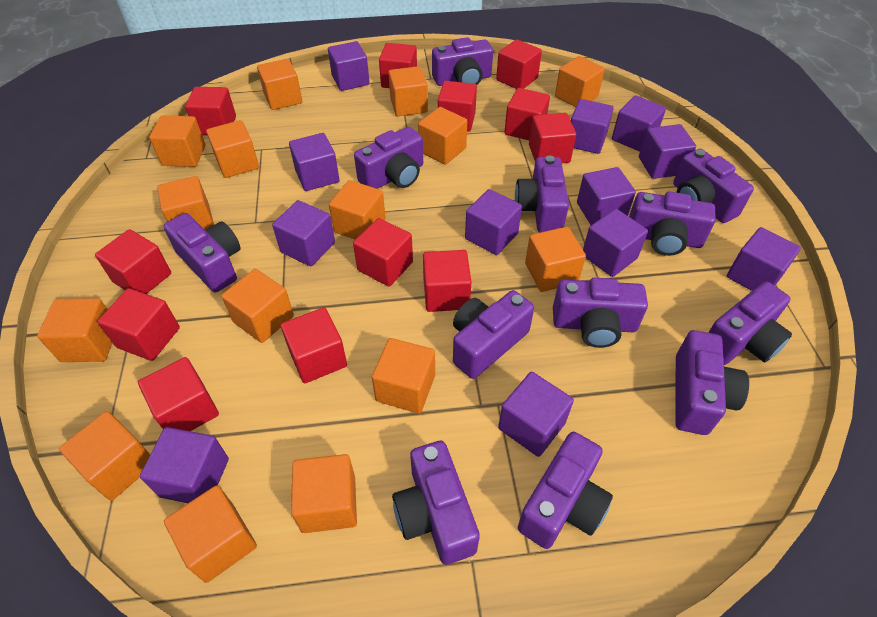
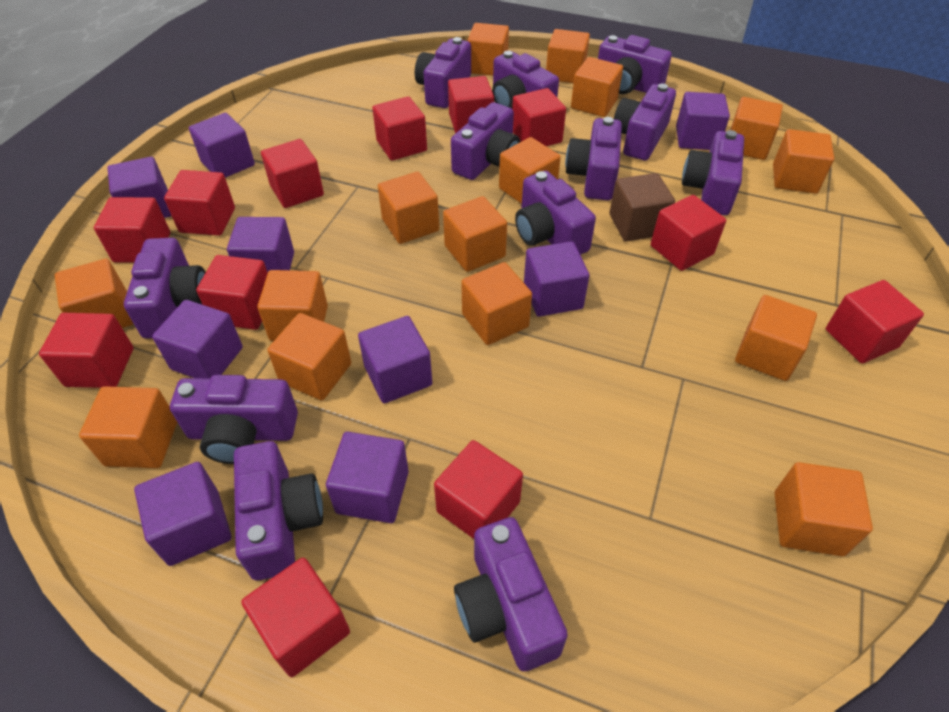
brown cube: 0 -> 1
purple cube: 12 -> 9

